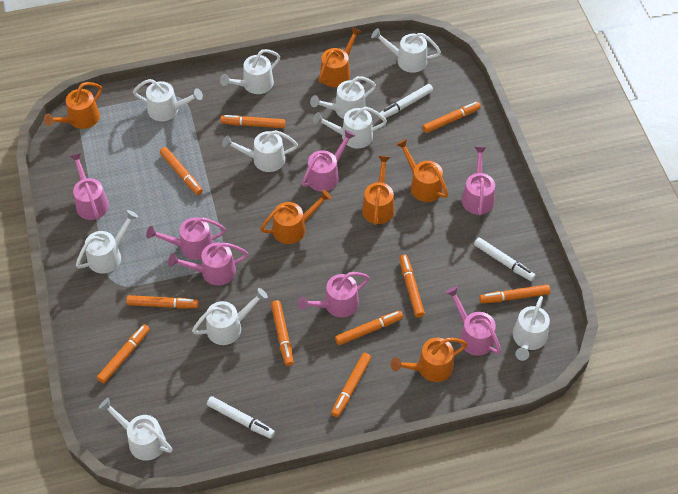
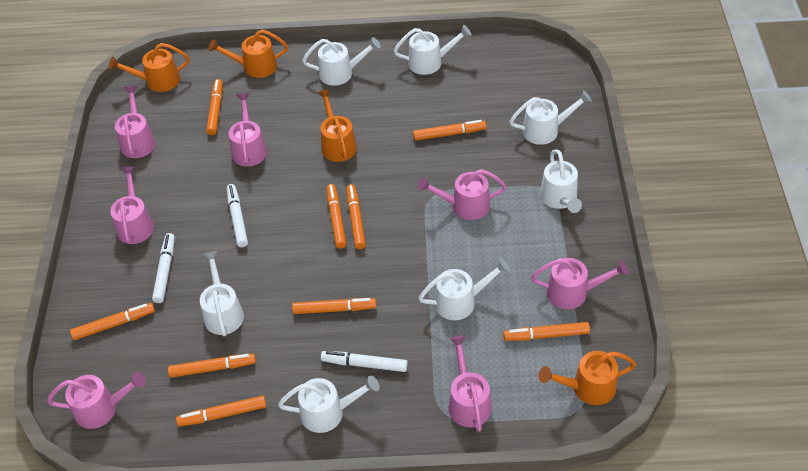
orange marker: 10 -> 9
orange watering can: 6 -> 4
white watering can: 10 -> 7

